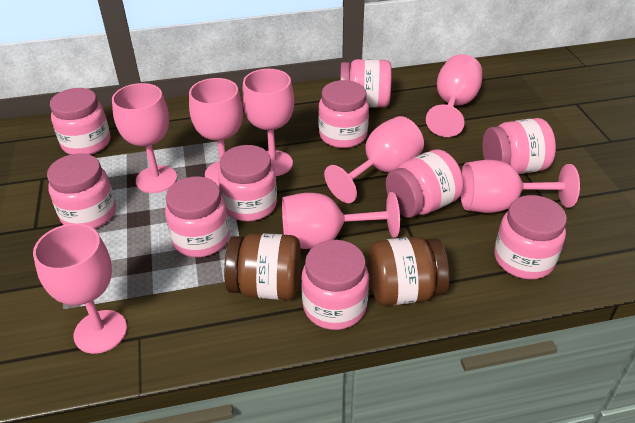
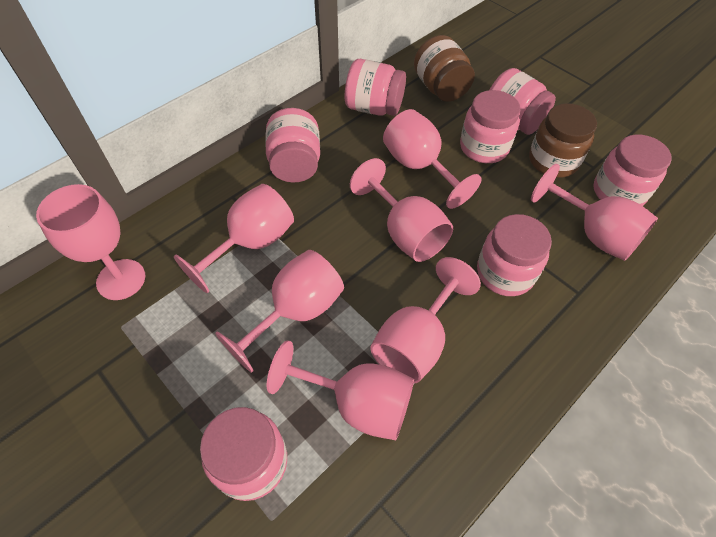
pink jar: 10 -> 7

